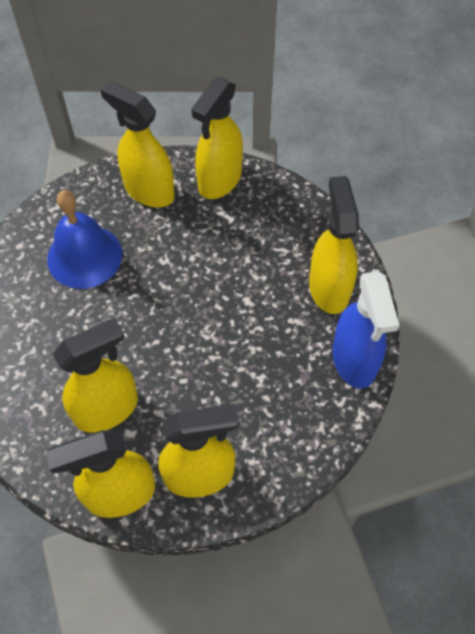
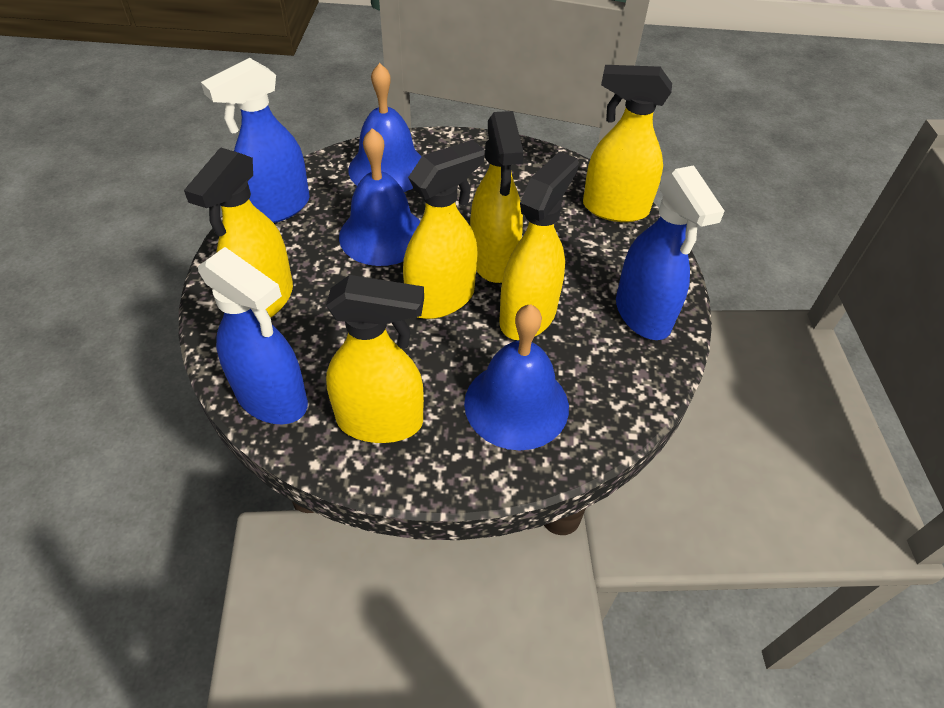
blue bell: 1 -> 3
blue spray bottle: 1 -> 3

